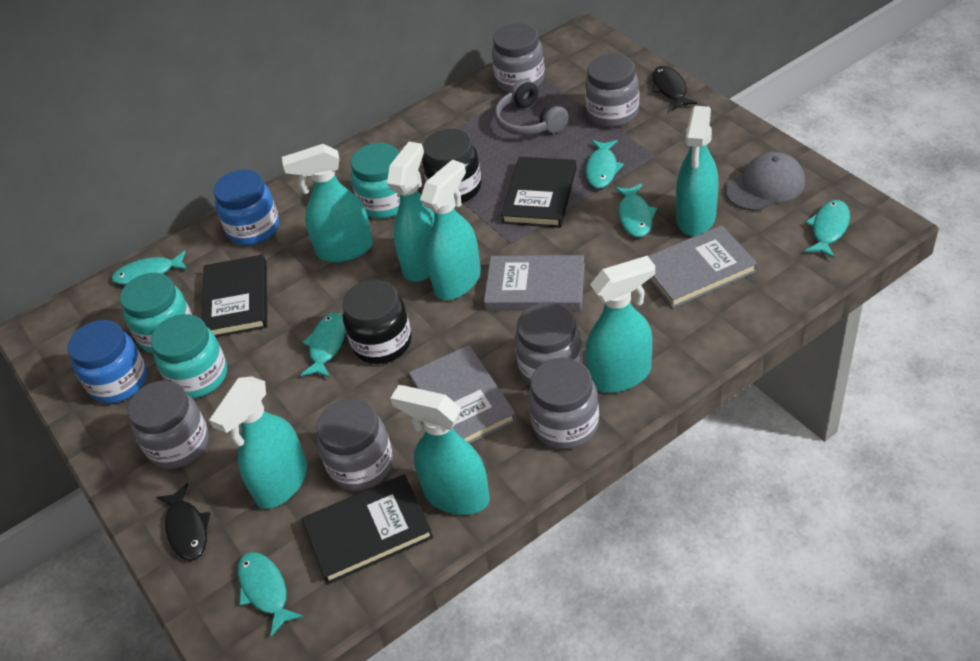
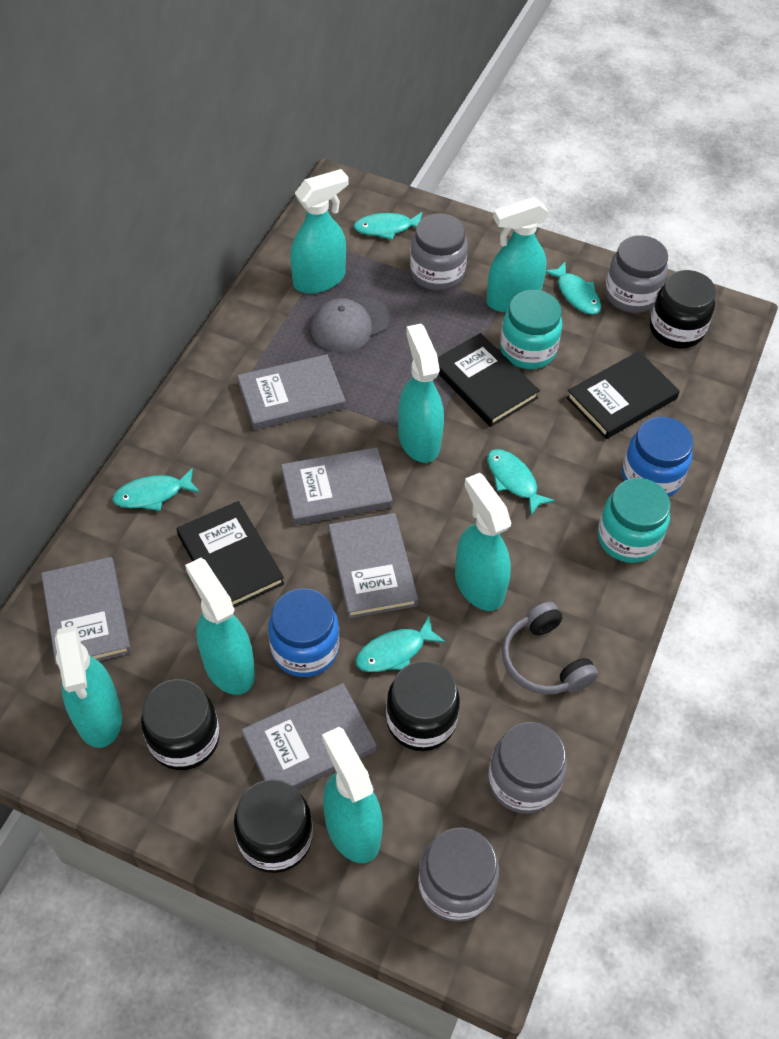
black fish: 2 -> 0
black jar: 2 -> 4
grey book: 3 -> 5
grey jar: 6 -> 4
turquoise fish: 6 -> 5
turquoise jar: 3 -> 2

